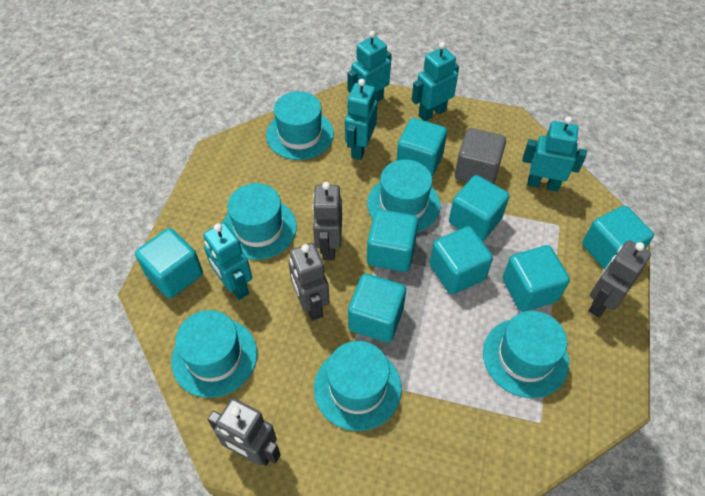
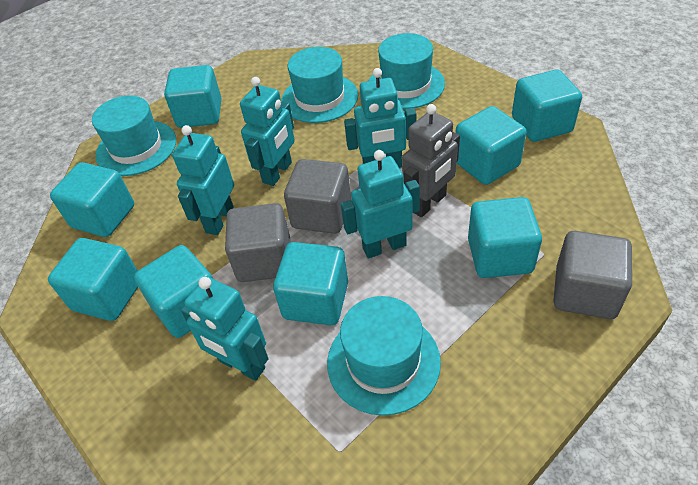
grey cube: 1 -> 3
grey robot: 4 -> 1
turquoise hat: 6 -> 4

